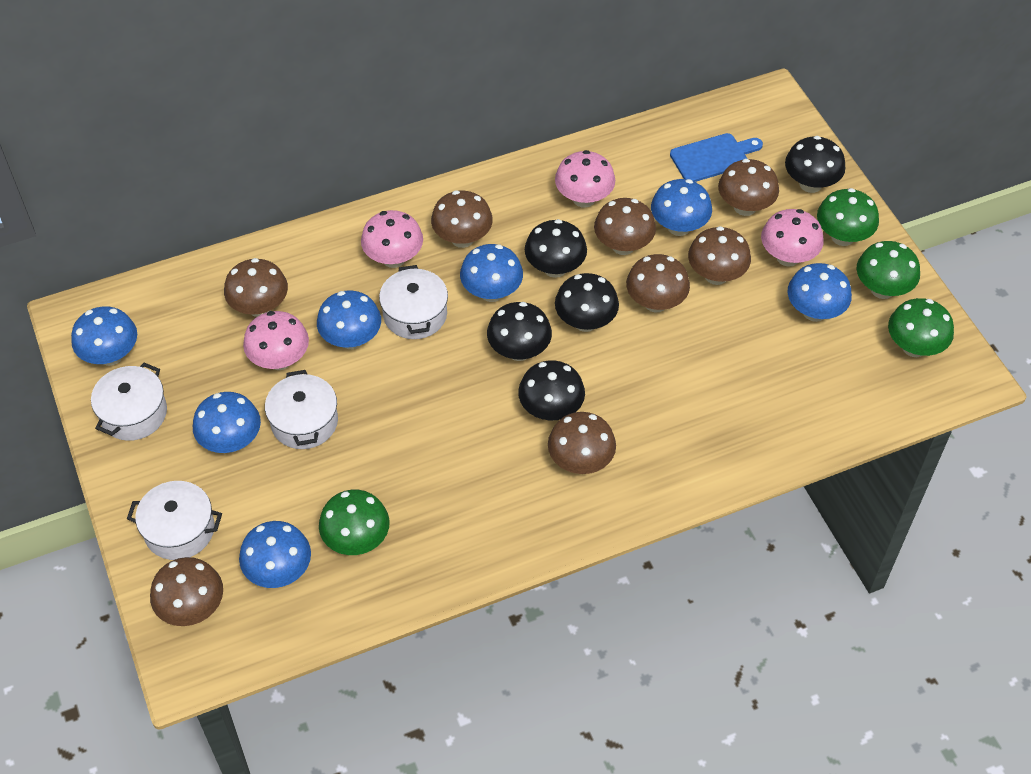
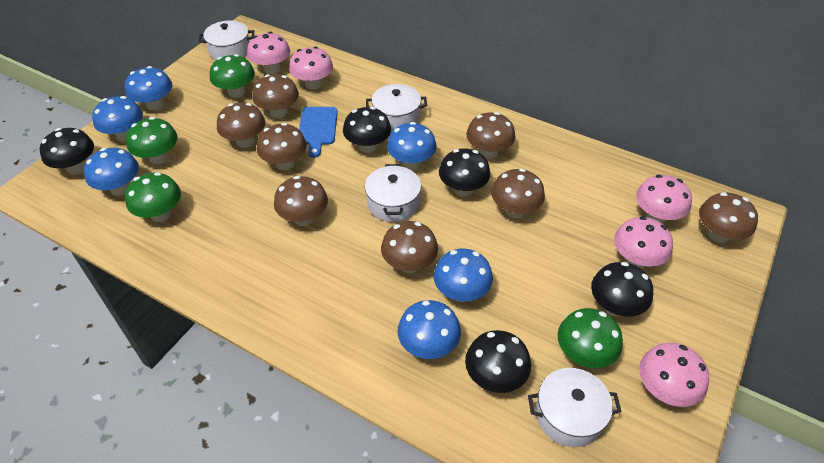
blue mushroom: 7 -> 6
pink mushroom: 4 -> 5

